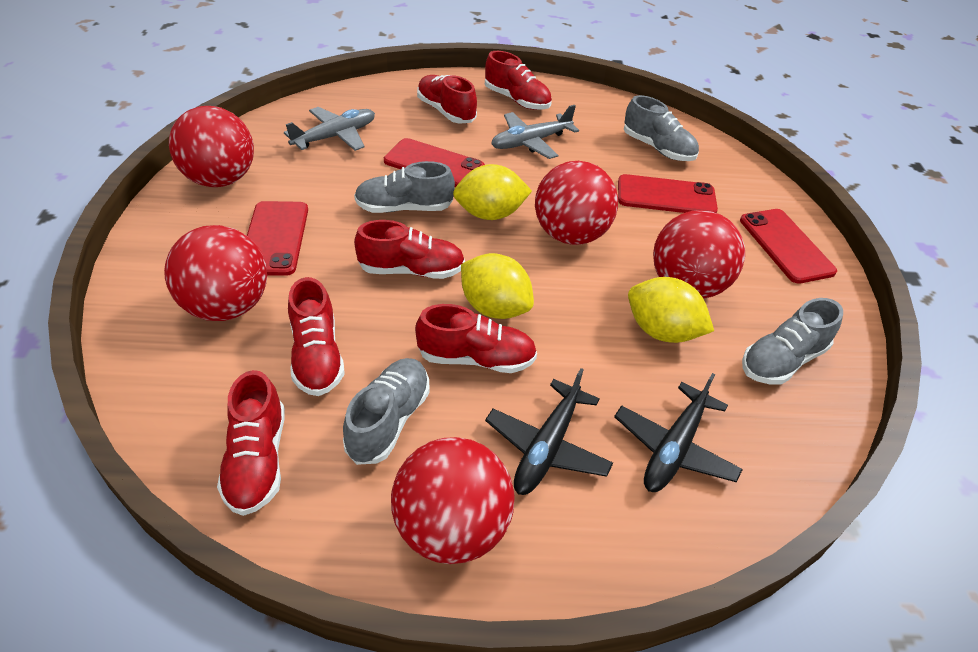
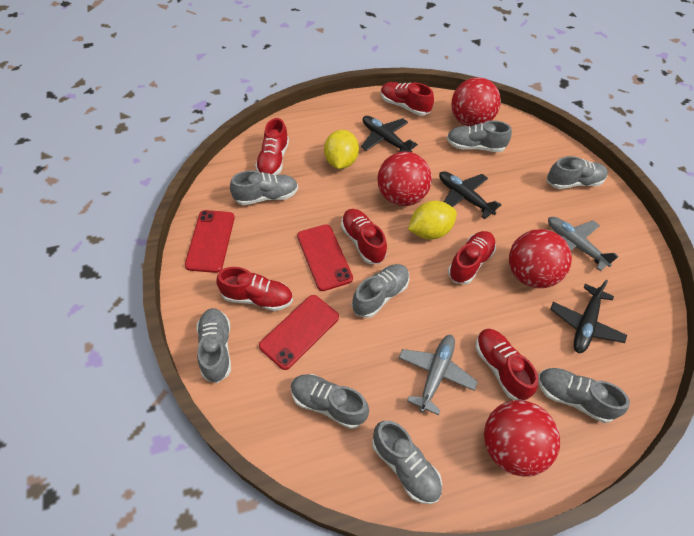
black plane: 2 -> 3
grey shoe: 4 -> 8
red ball: 5 -> 4
red phone: 4 -> 3
yellow lemon: 3 -> 2

